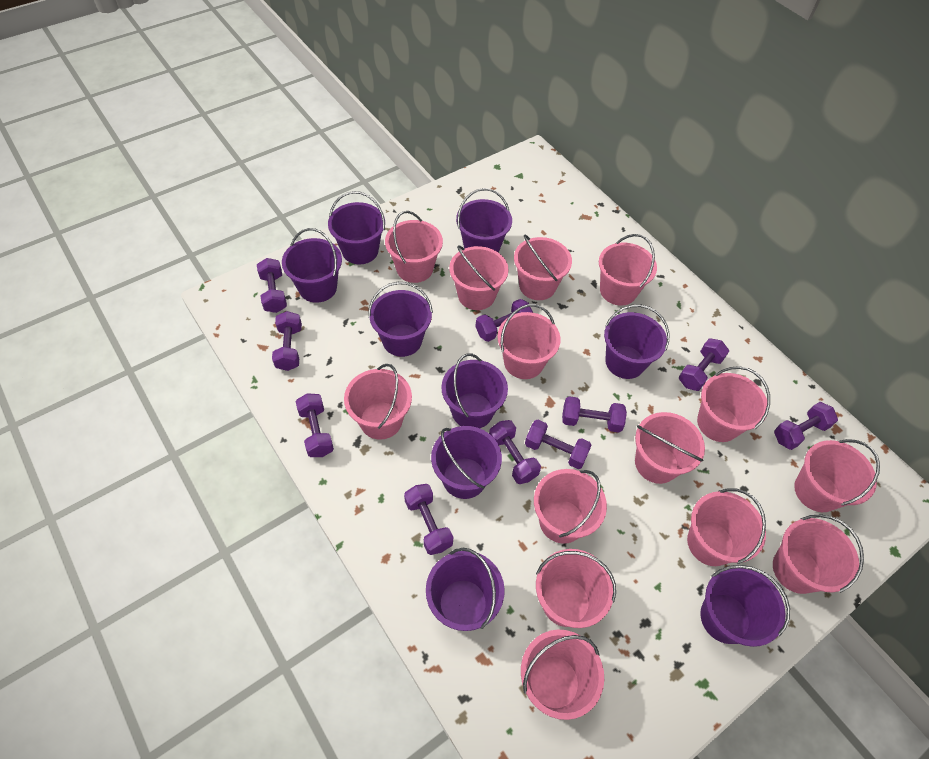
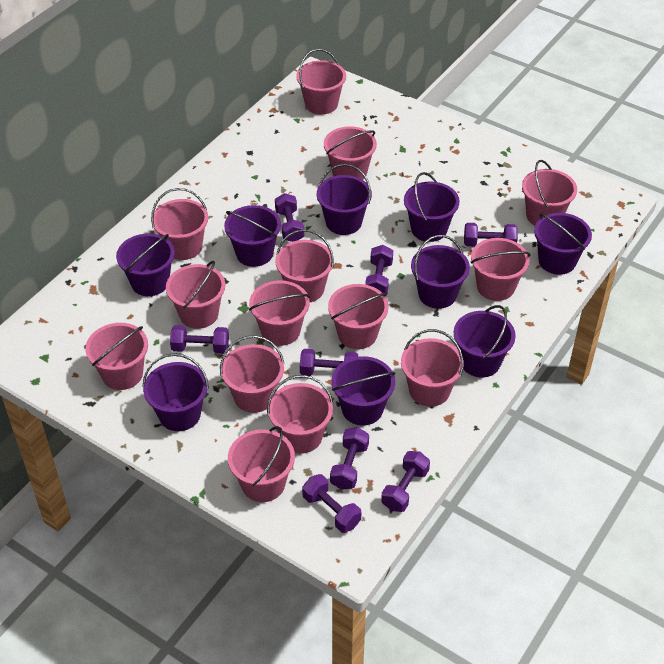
purple dumbbell: 10 -> 8

